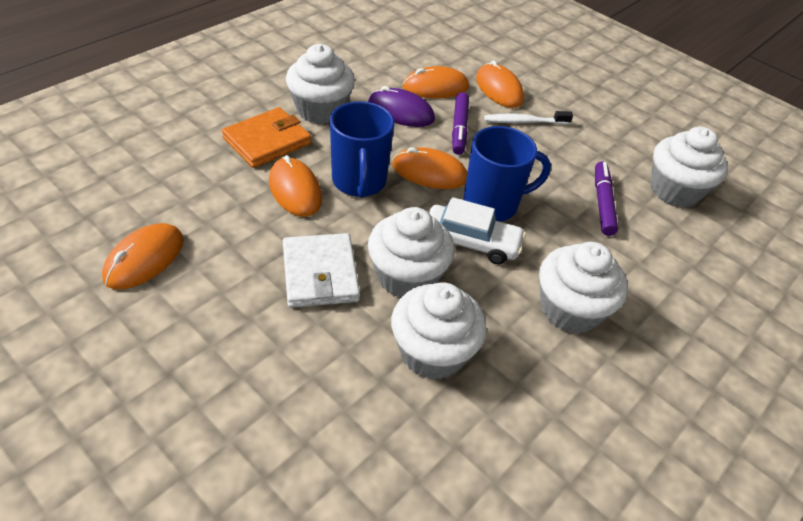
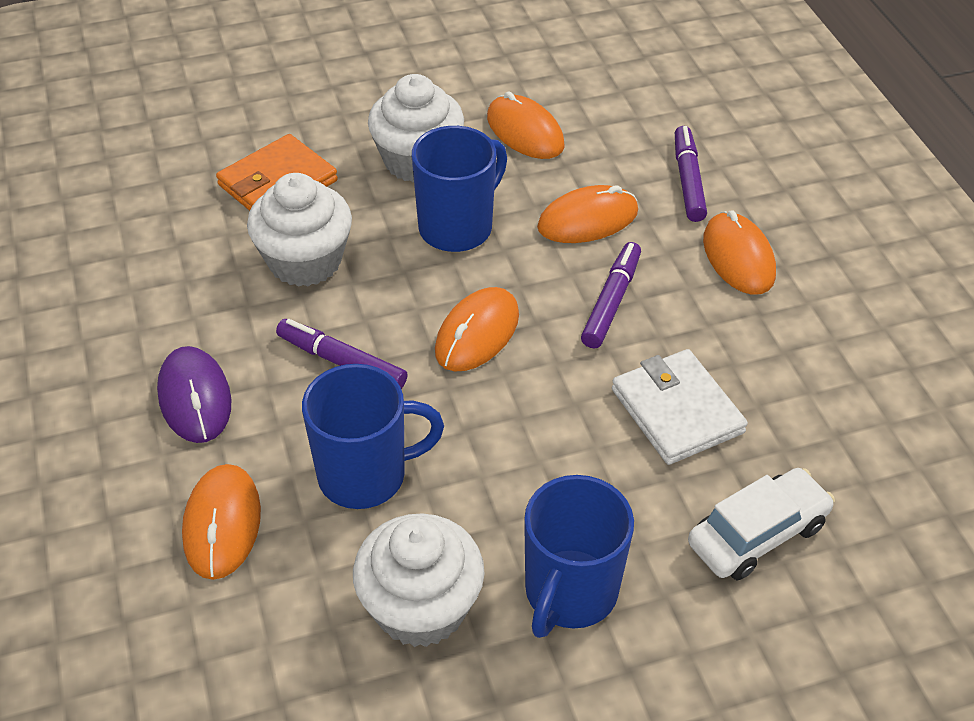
blue mug: 2 -> 3
purple marker: 2 -> 3
white cupcake: 5 -> 3
white toothbrush: 1 -> 0

